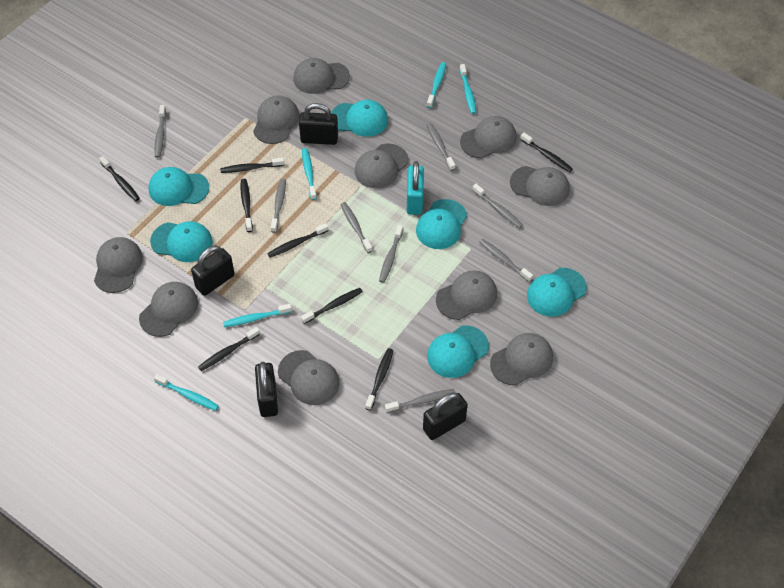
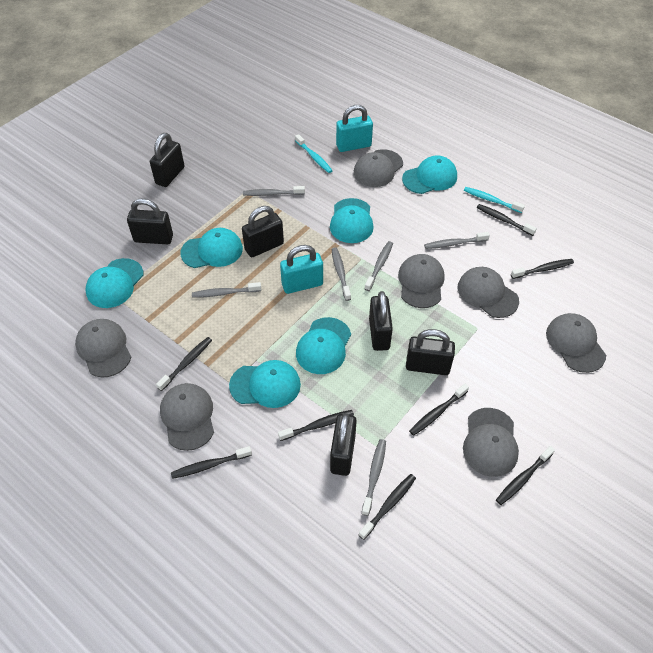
black padlock: 4 -> 6
grey cap: 10 -> 7
grey toothbrush: 8 -> 6
turquoise padlock: 1 -> 2
turquoise toothbrush: 5 -> 2

